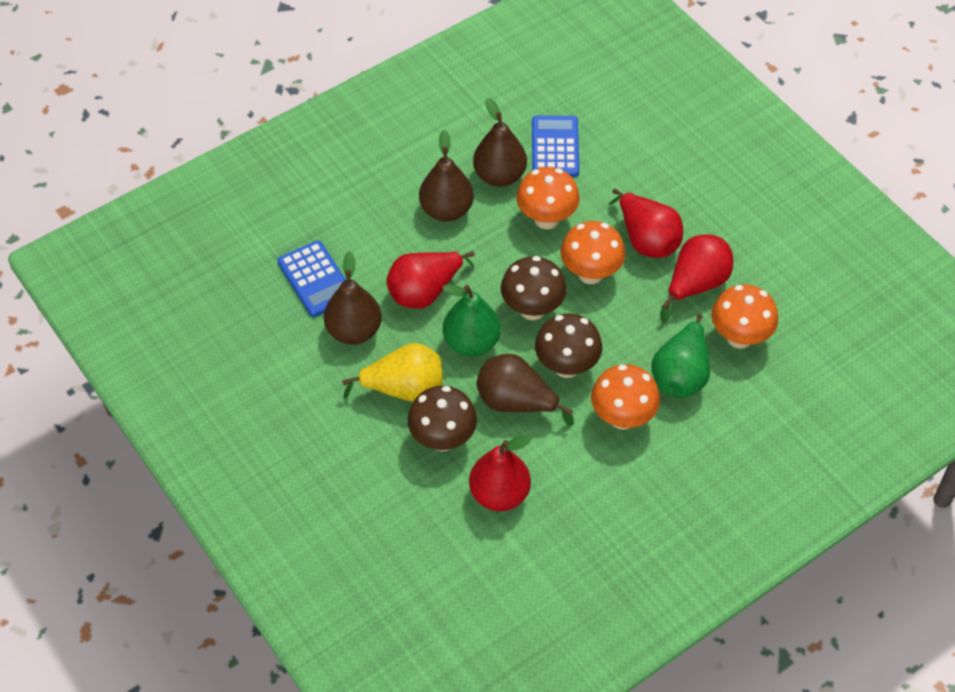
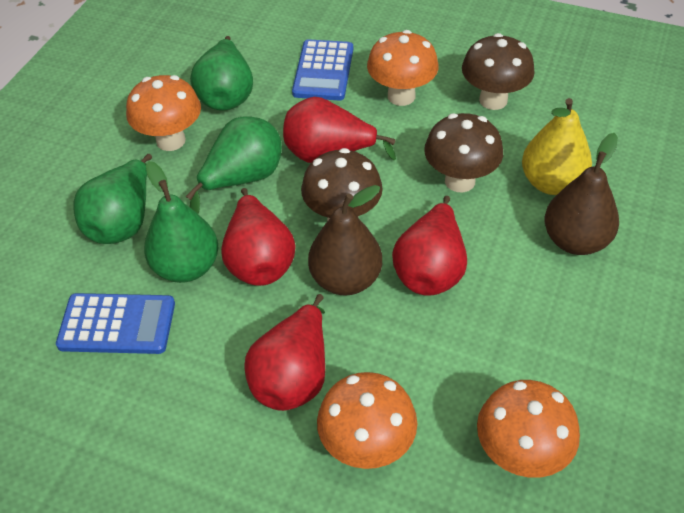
brown pear: 4 -> 2
green pear: 2 -> 4

